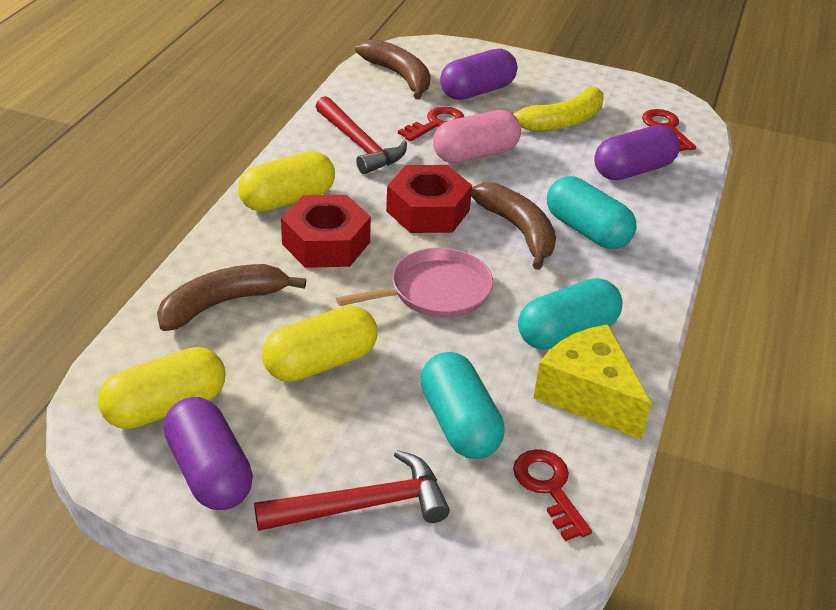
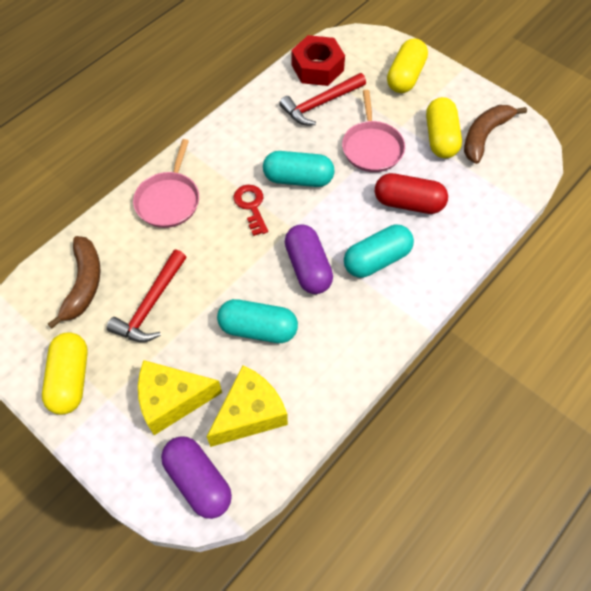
brown banana: 3 -> 2
pink capsule: 1 -> 0
pink pan: 1 -> 2
purple capsule: 3 -> 2
red capsule: 0 -> 1
red key: 3 -> 1
red nut: 2 -> 1
yellow banana: 1 -> 0
yellow cheese: 1 -> 2

